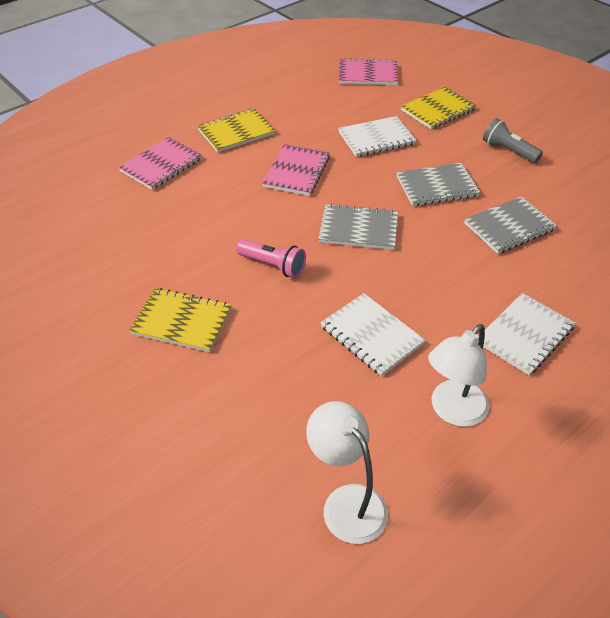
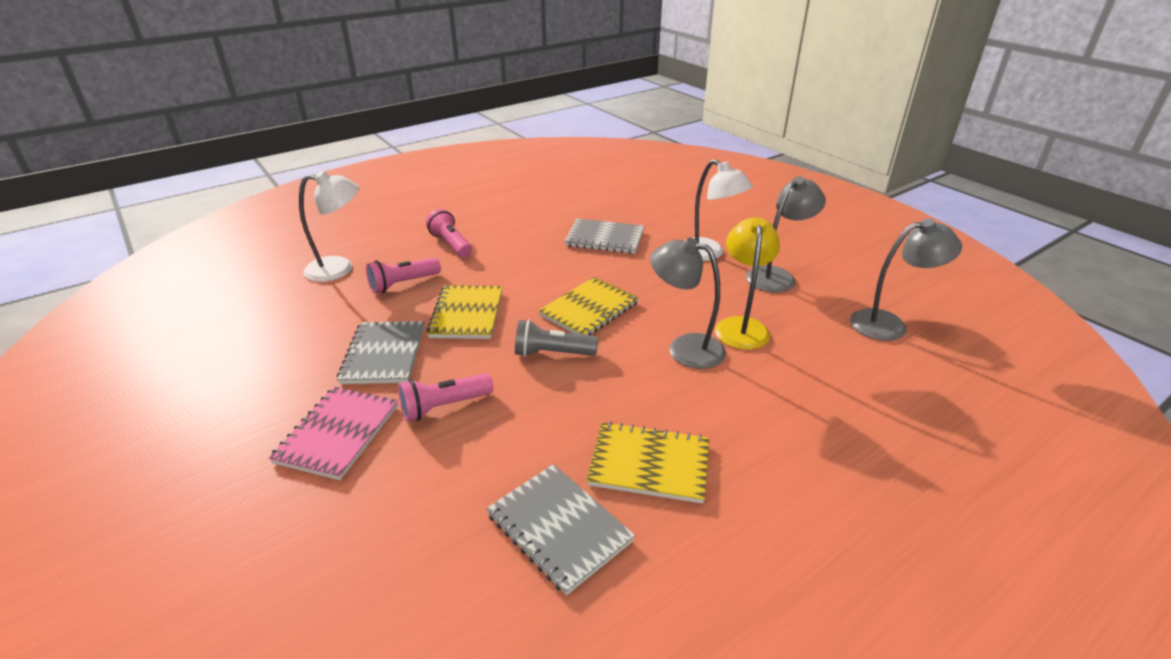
grey lamp: 0 -> 3
pink flashlight: 1 -> 3
pink notebook: 3 -> 1
white notebook: 3 -> 0
yellow lamp: 0 -> 1

